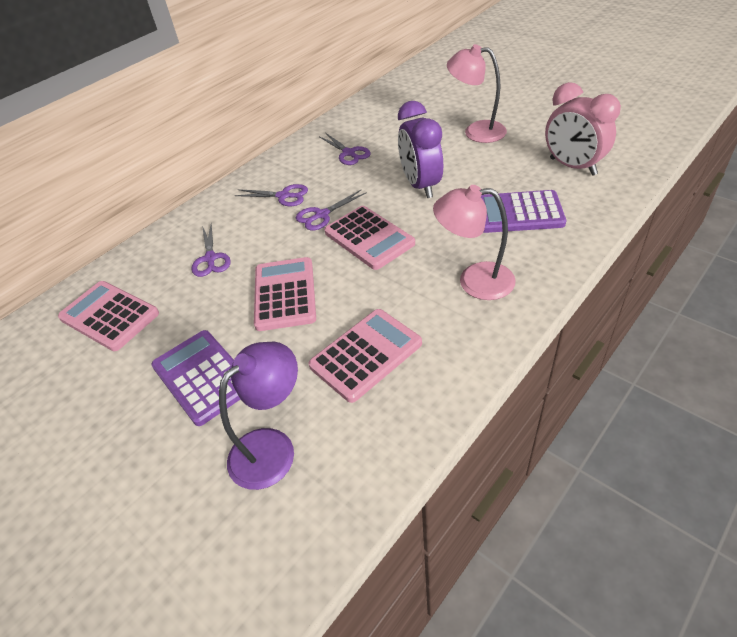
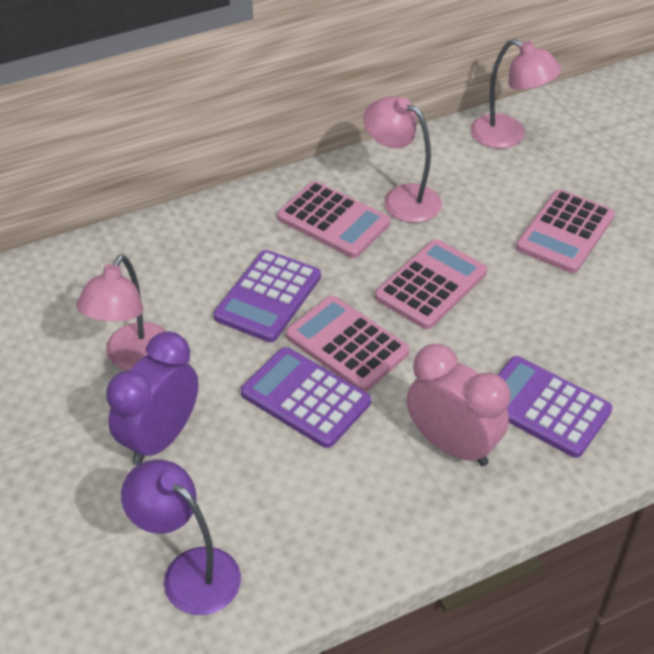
pink lamp: 2 -> 3
purple calculator: 2 -> 3
purple scissors: 4 -> 0

